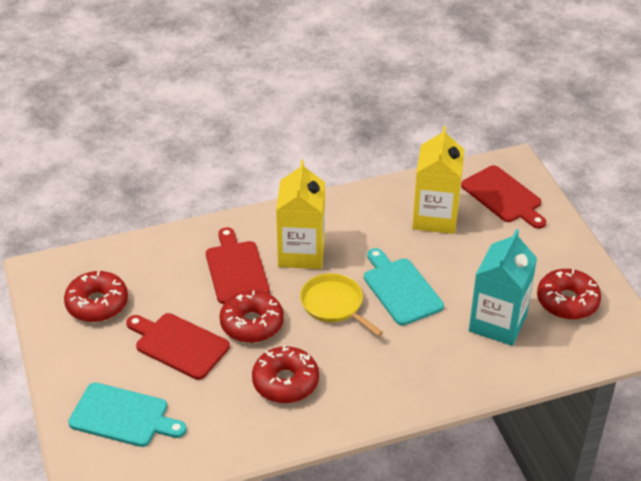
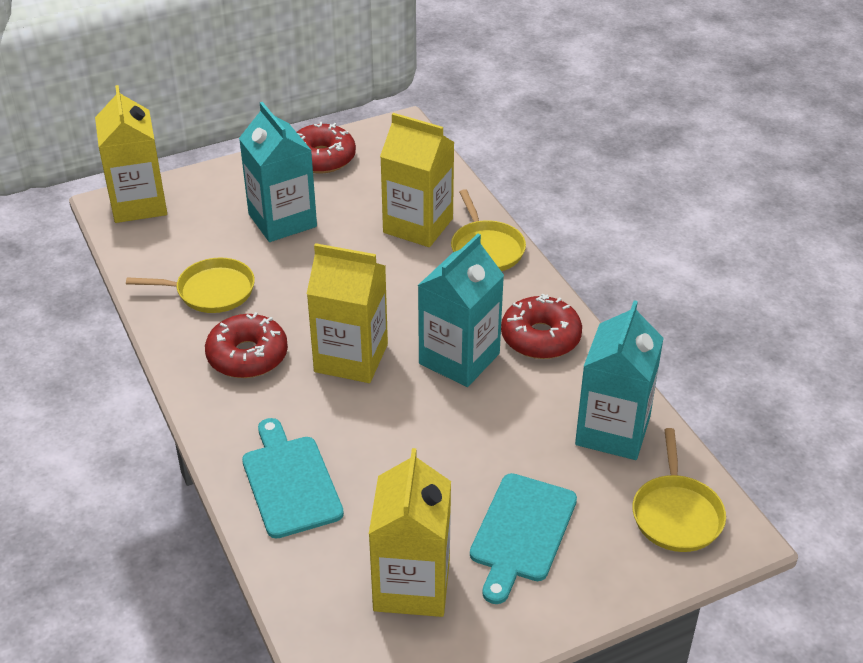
red cutting board: 3 -> 0
red donut: 4 -> 3
turquoise carton: 1 -> 3
yellow carton: 2 -> 4
yellow pan: 1 -> 3

